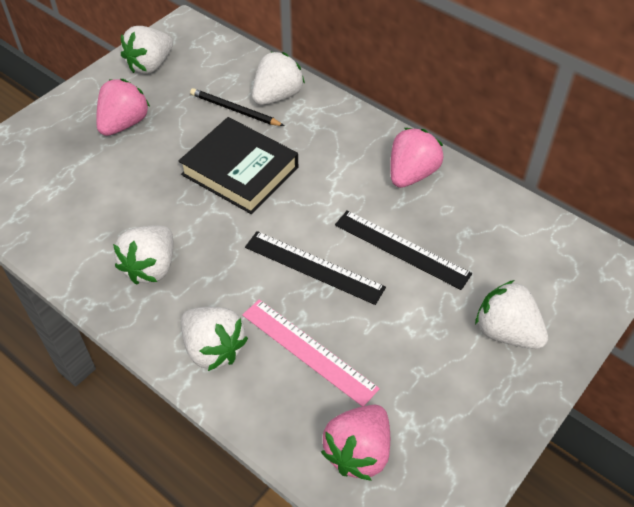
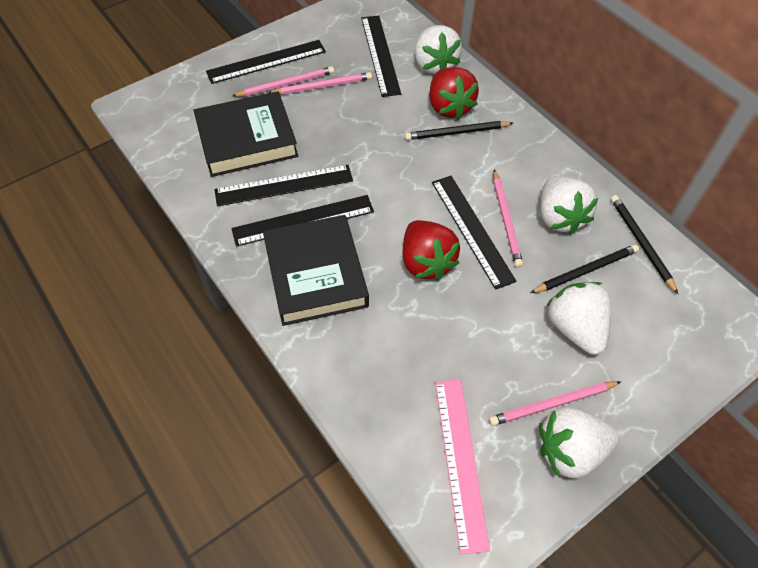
black book: 1 -> 2
black pencil: 1 -> 3
black ruler: 2 -> 5
pink pencil: 0 -> 4
pink strawberry: 3 -> 0
red strawberry: 0 -> 2
white strawberry: 5 -> 4

